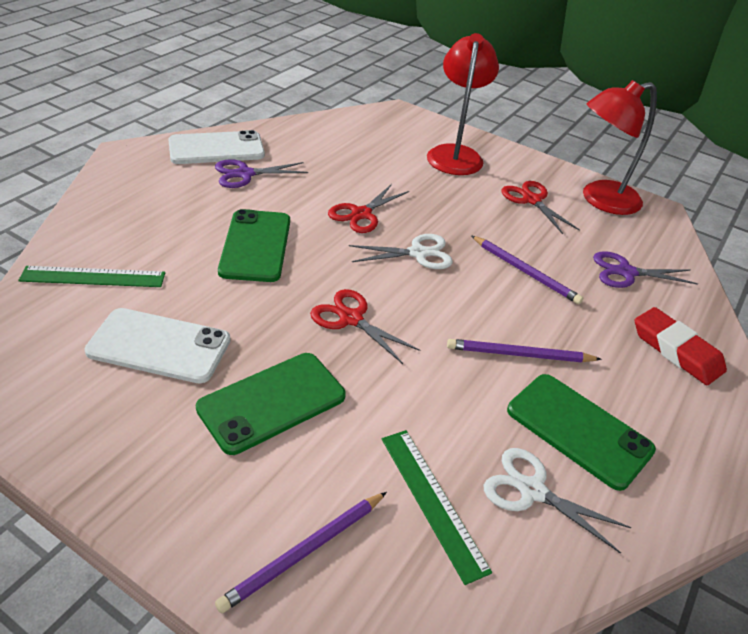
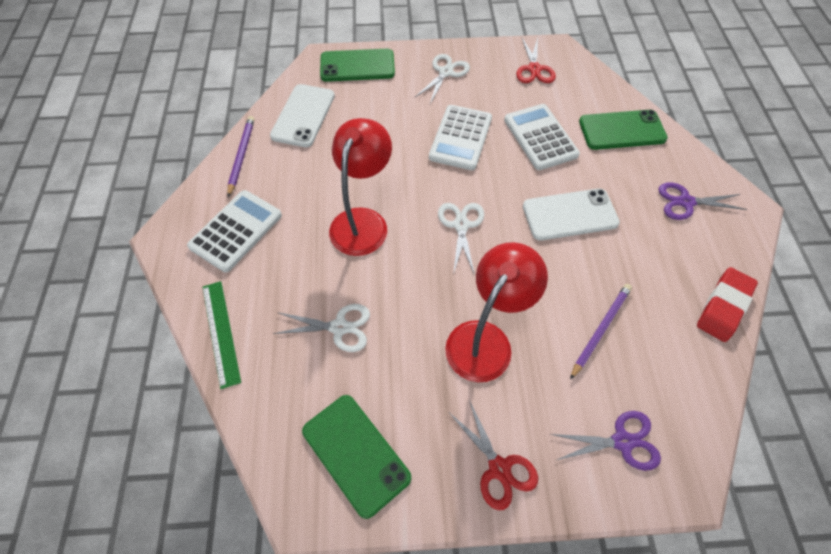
green ruler: 2 -> 1
purple pencil: 3 -> 2
red scissors: 3 -> 2
white calculator: 0 -> 3
white scissors: 2 -> 3

